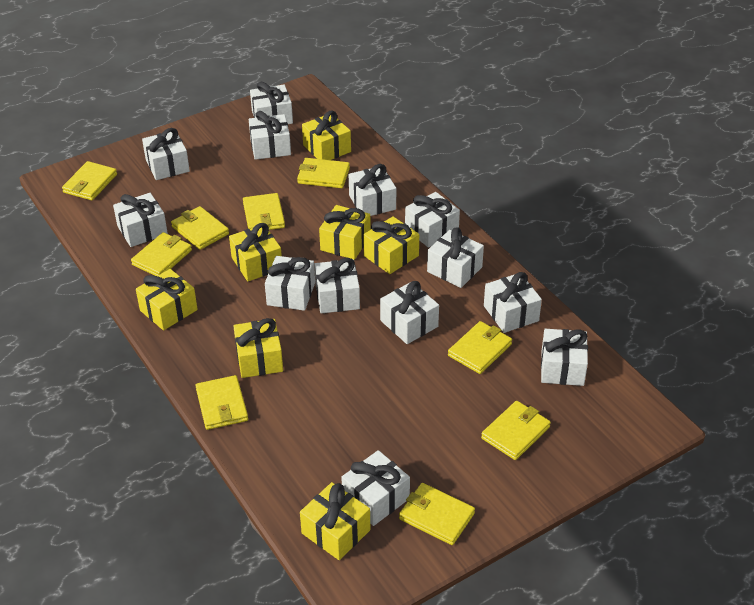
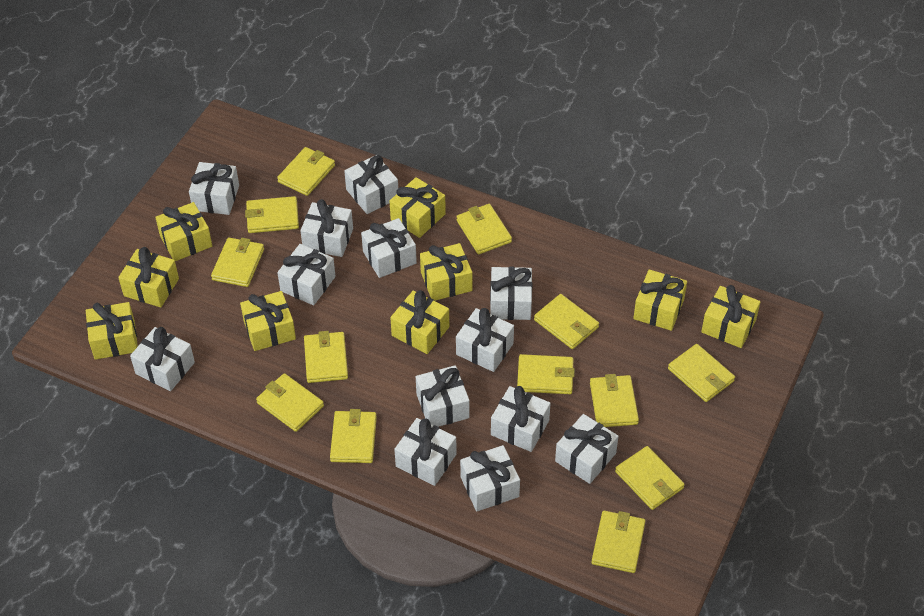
yellow gift: 7 -> 9
yellow wallet: 9 -> 13

